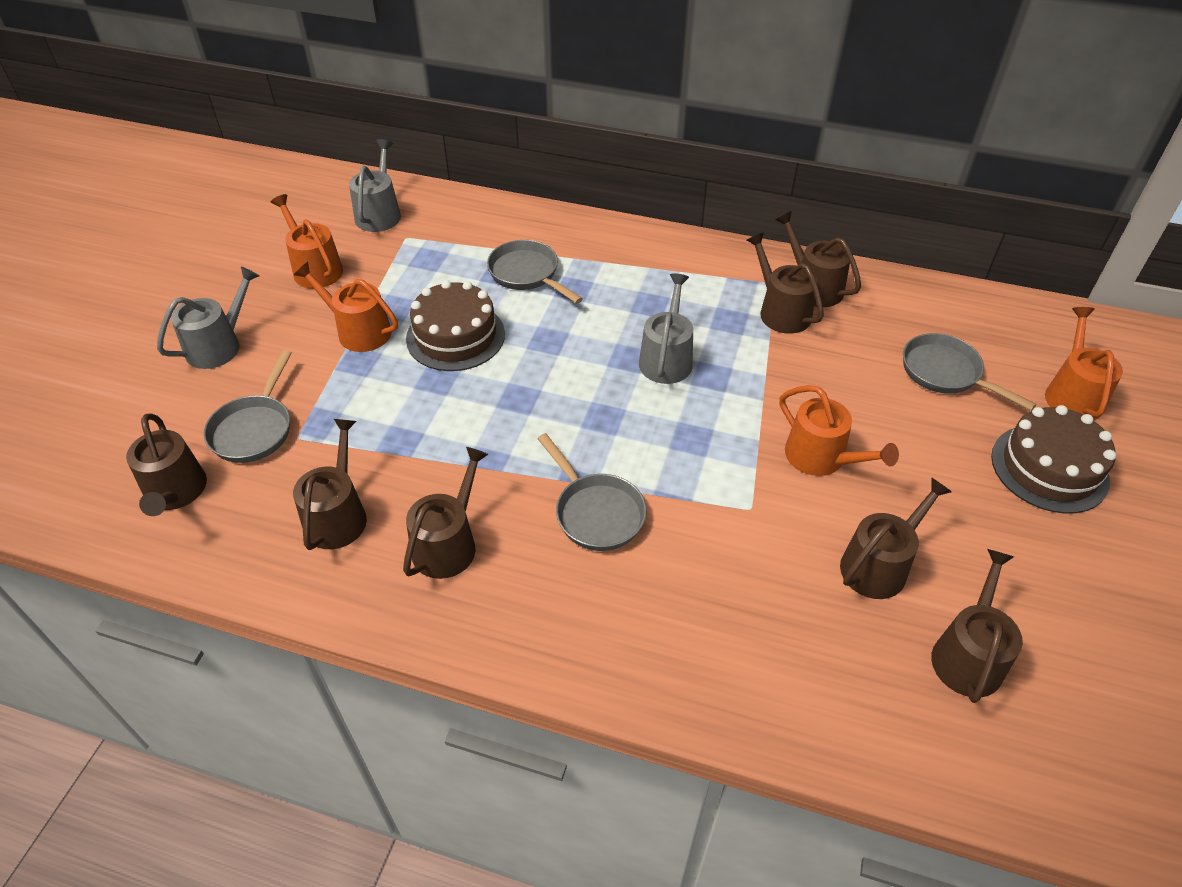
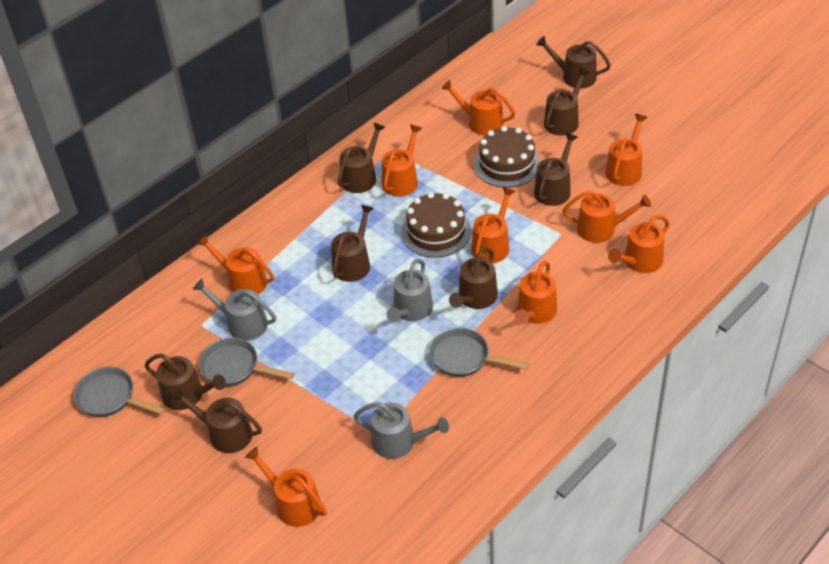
brown watering can: 7 -> 8
grey pan: 4 -> 3
orange watering can: 4 -> 9

